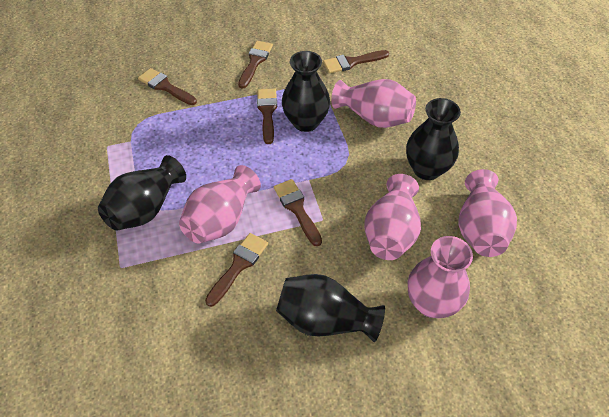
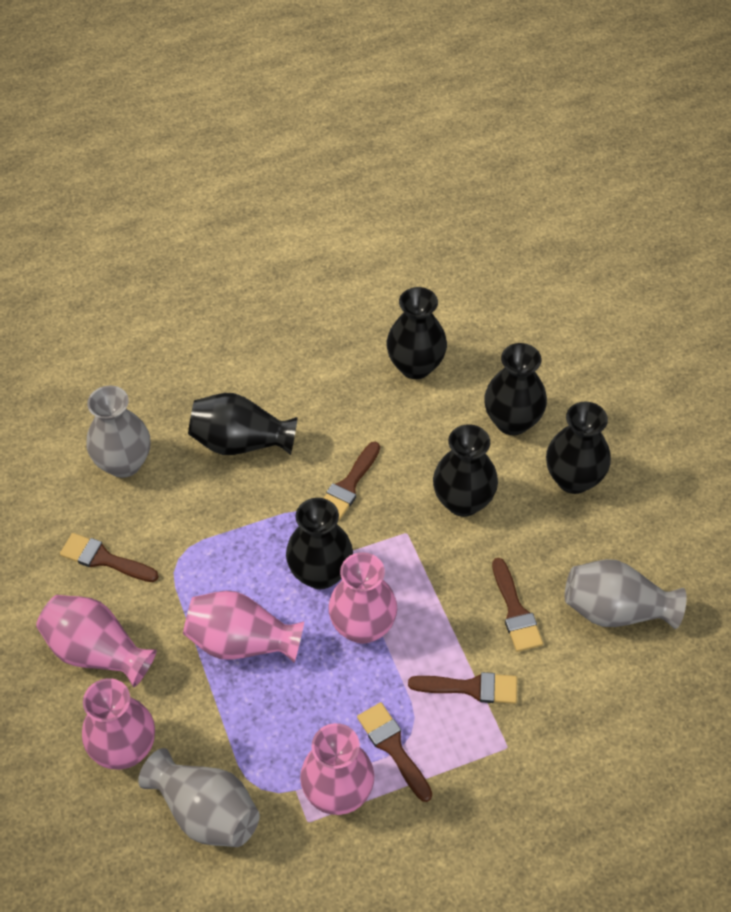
black vase: 4 -> 6
brown brush: 6 -> 5
grey vase: 0 -> 3

